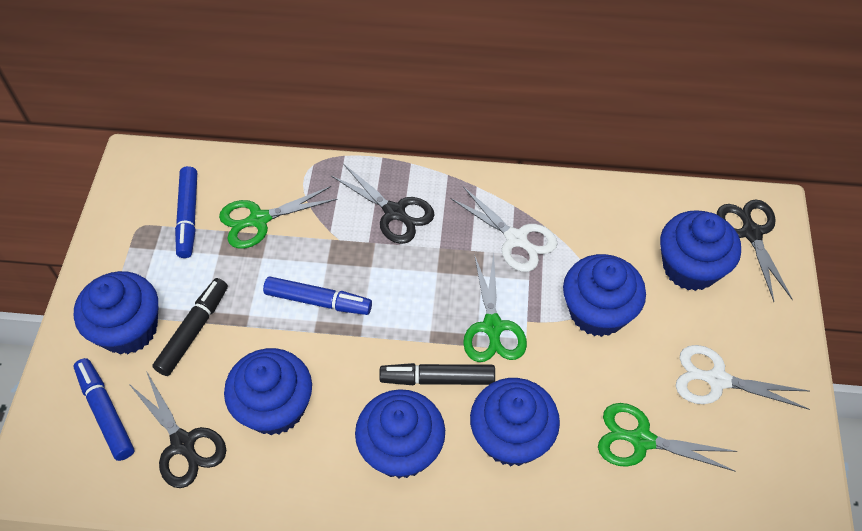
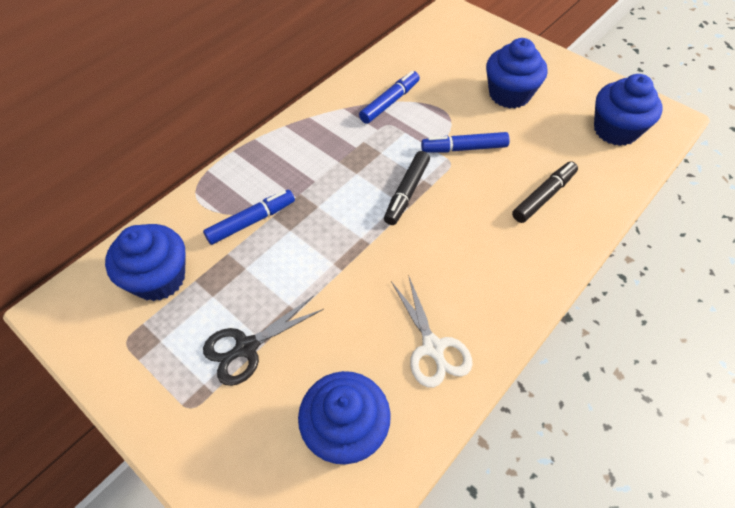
black scissors: 3 -> 1
blue cupcake: 6 -> 4
green scissors: 3 -> 0
white scissors: 2 -> 1

